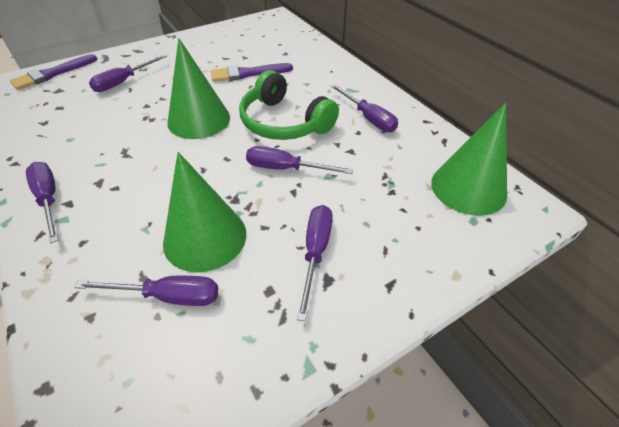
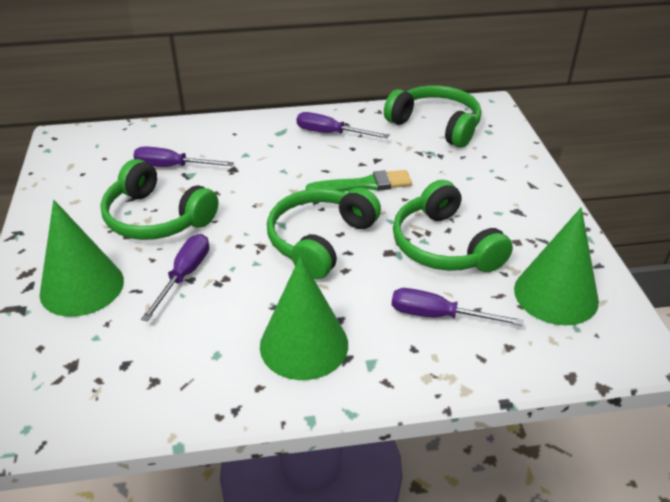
green brush: 0 -> 1
green headphones: 1 -> 4
purple brush: 2 -> 0
purple screwdriver: 6 -> 4

